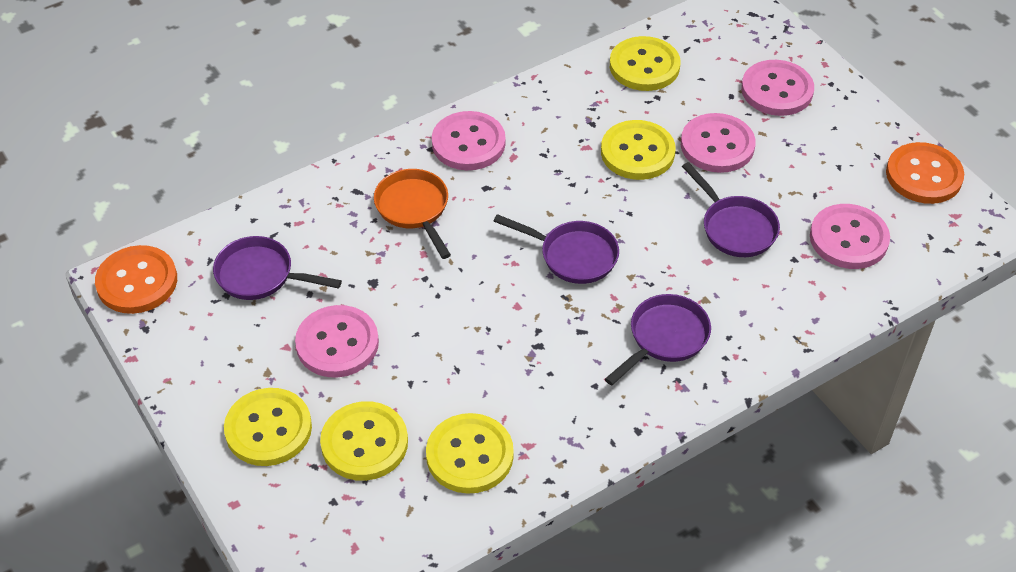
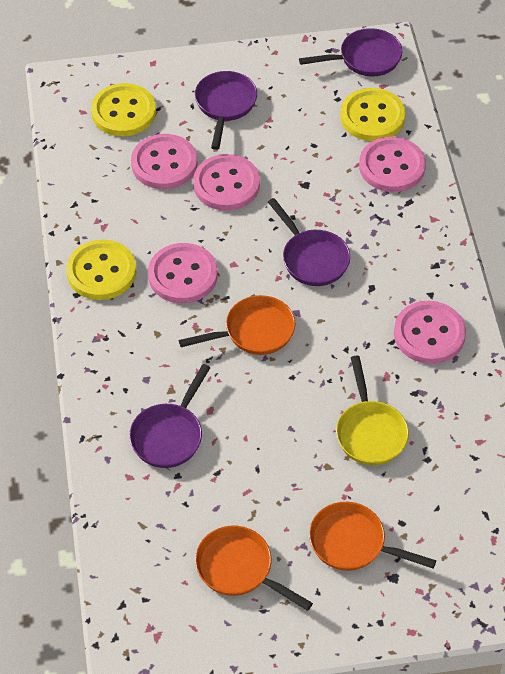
orange button: 2 -> 0
orange pan: 1 -> 3
yellow button: 5 -> 3
yellow pan: 0 -> 1

